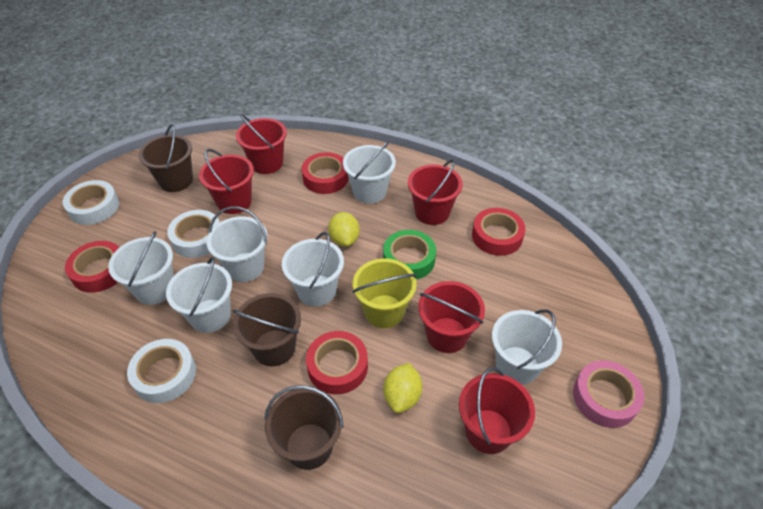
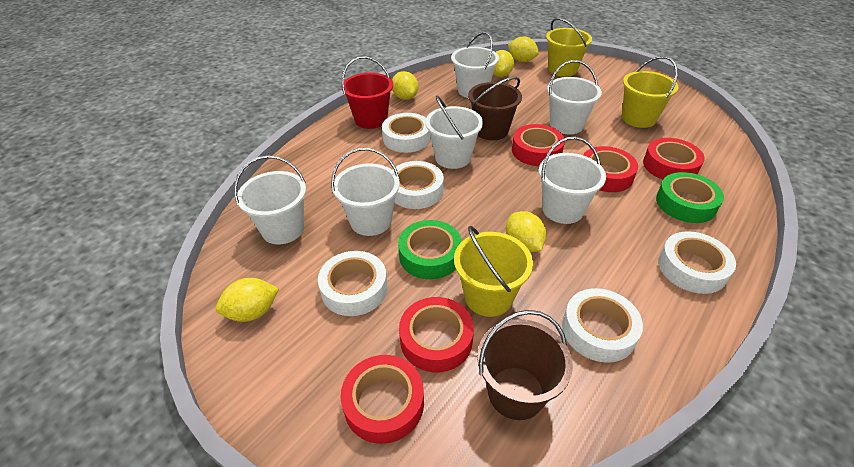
brown bucket: 3 -> 2
green tape: 1 -> 2
pink tape: 1 -> 0
red bucket: 5 -> 1
red tape: 4 -> 5
white tape: 3 -> 5
yellow bucket: 1 -> 3
yellow lemon: 2 -> 5

